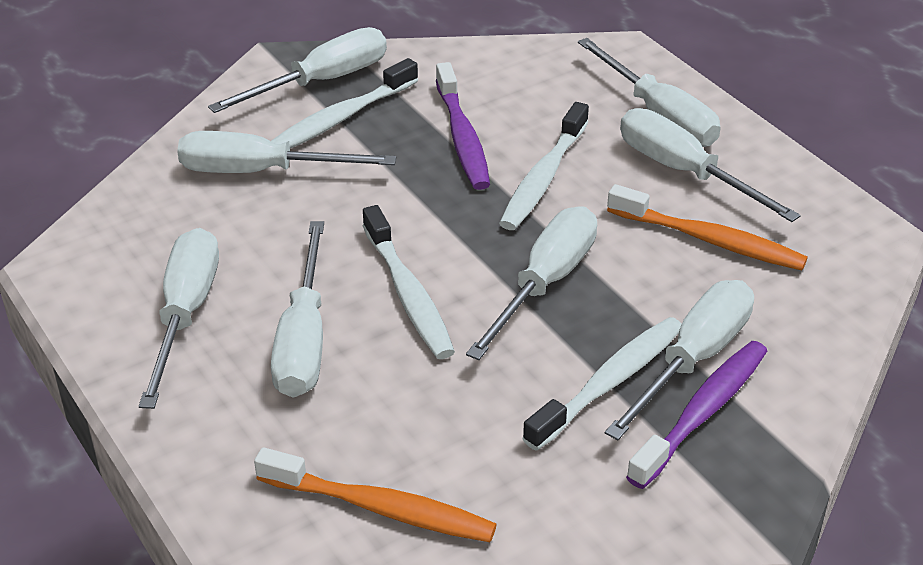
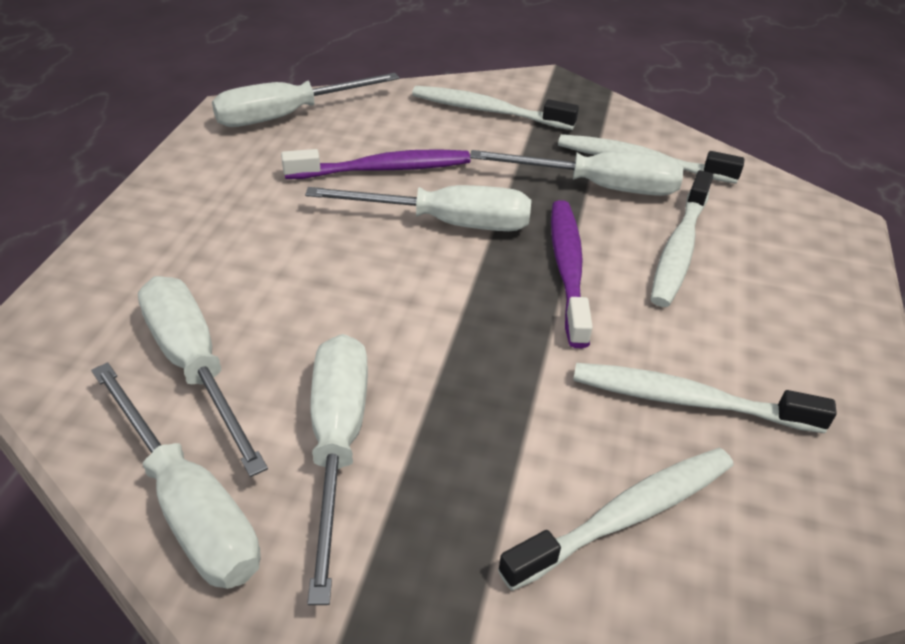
orange toothbrush: 2 -> 0
white screwdriver: 8 -> 6
white toothbrush: 4 -> 5

